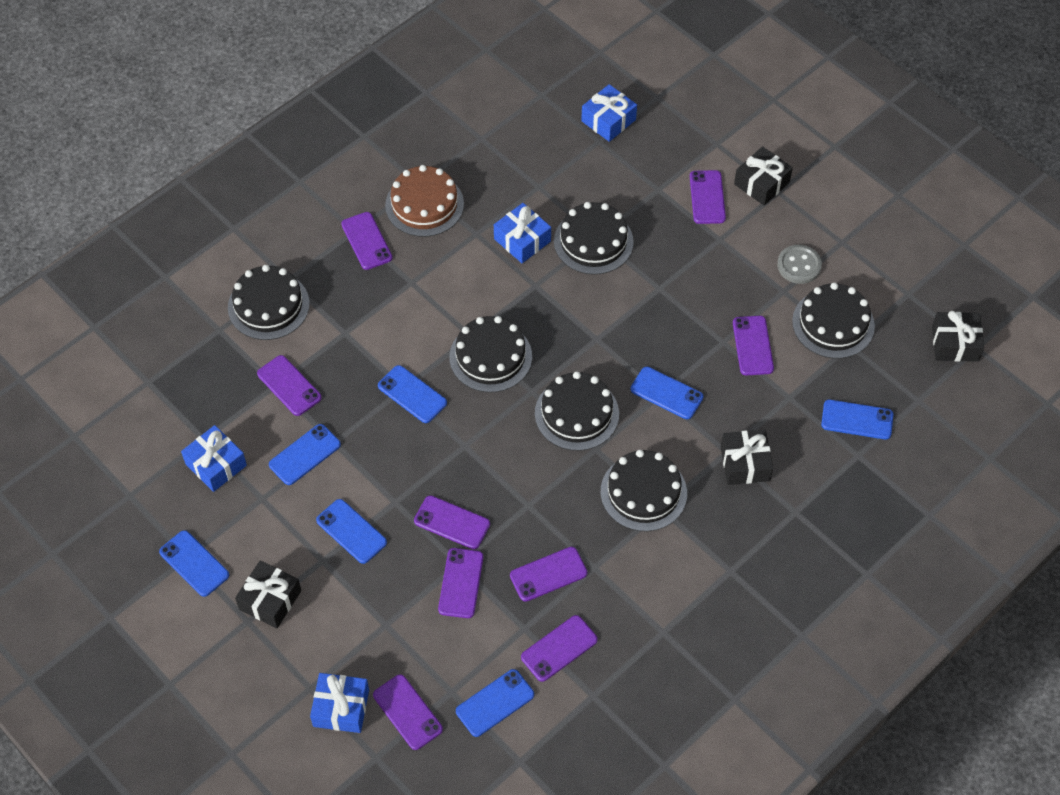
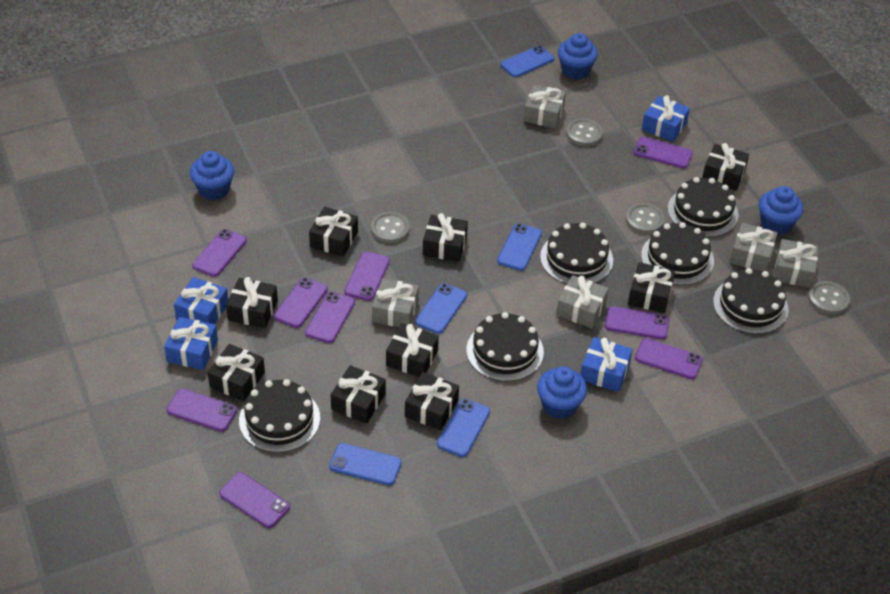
black gift: 4 -> 9
blue cupcake: 0 -> 4
blue phone: 7 -> 5
brown cake: 1 -> 0
grey button: 1 -> 4
grey gift: 0 -> 5

